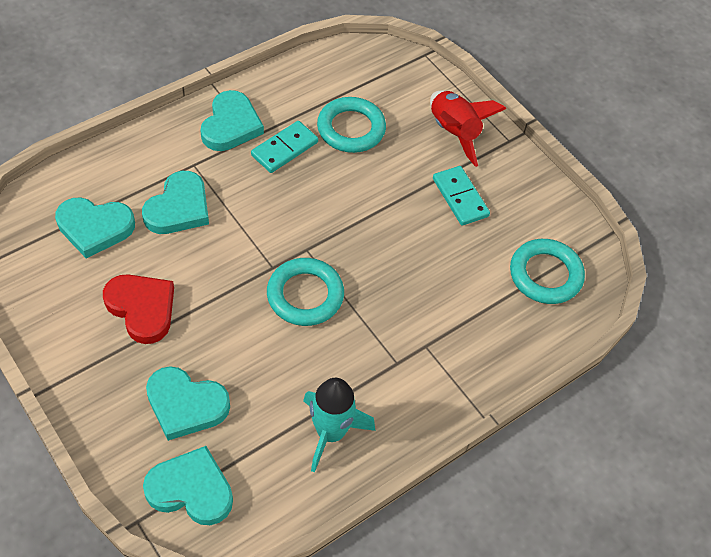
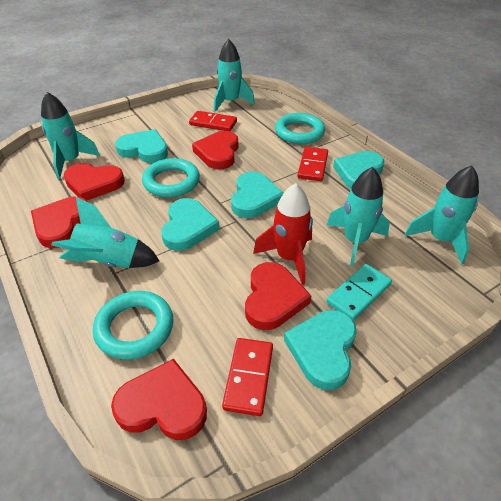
red domino: 0 -> 3
red heart: 1 -> 5
turquoise domino: 2 -> 1
turquoise rocket: 1 -> 5

